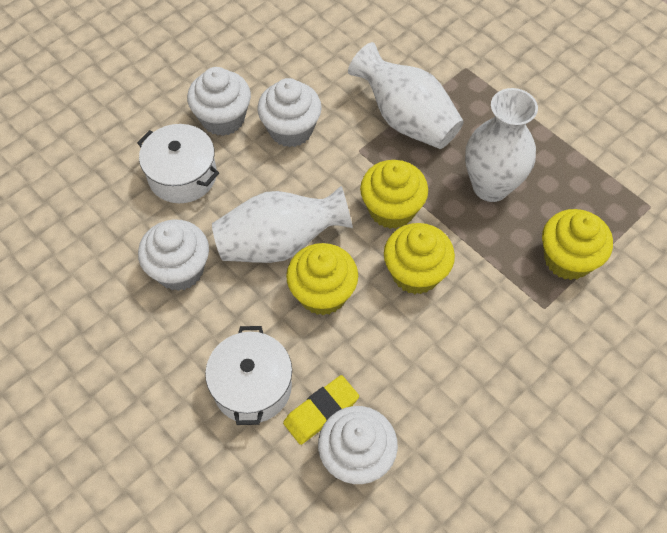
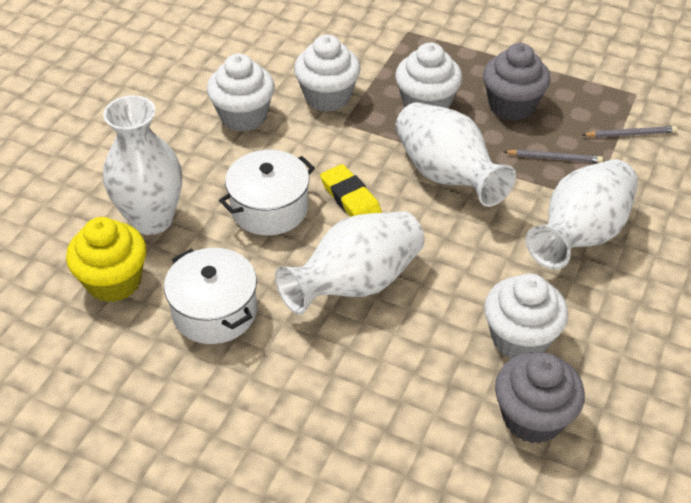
grey cupcake: 0 -> 2
grey pencil: 0 -> 2
white vase: 3 -> 4
yellow cupcake: 4 -> 1

